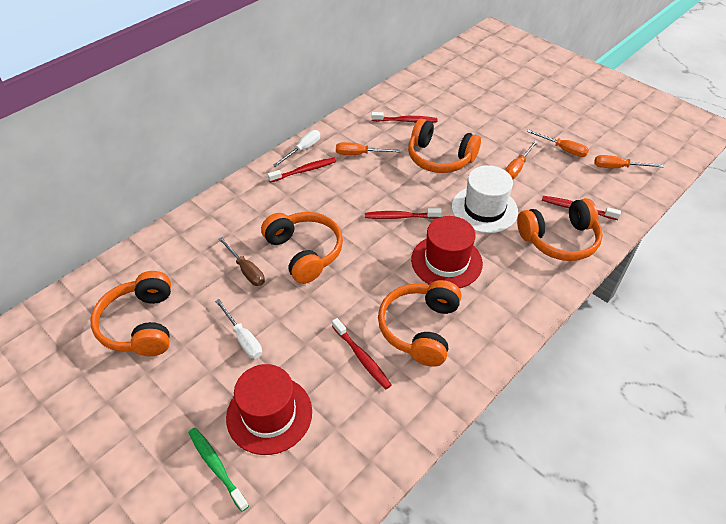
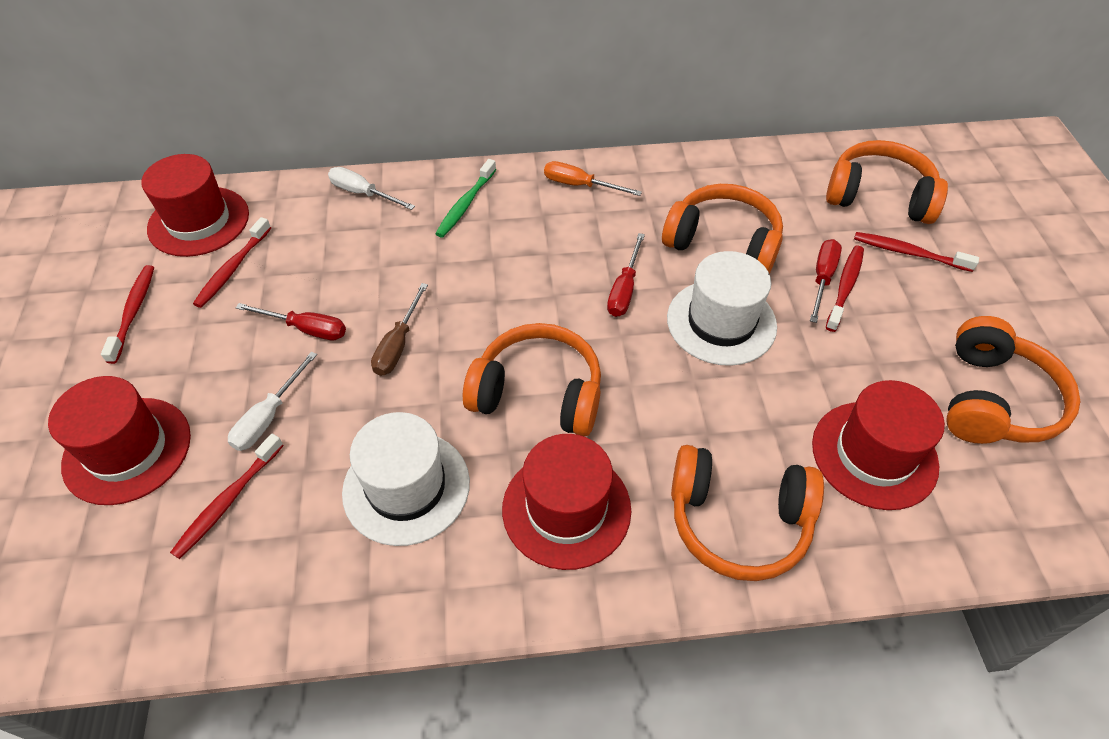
orange screwdriver: 4 -> 1
red hat: 2 -> 4
red screwdriver: 0 -> 3
white hat: 1 -> 2

